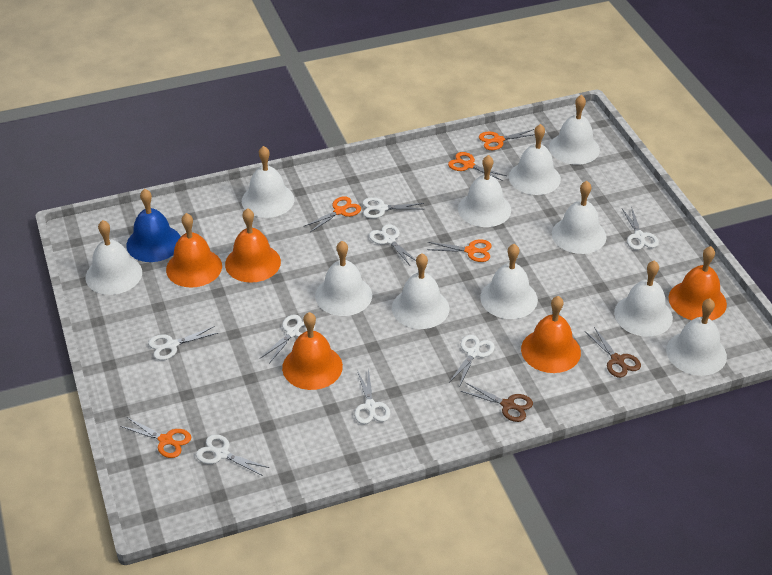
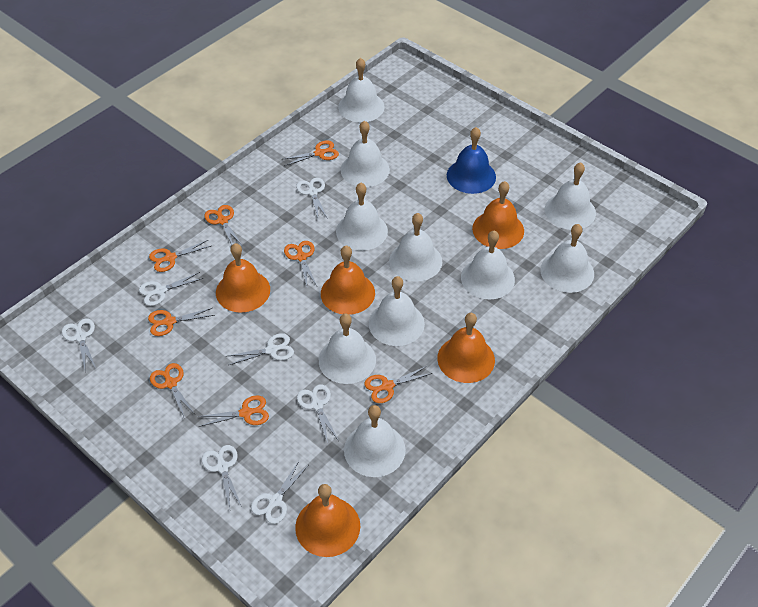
brown scissors: 2 -> 0
orange scissors: 5 -> 8
white bell: 11 -> 10
white scissors: 8 -> 7

